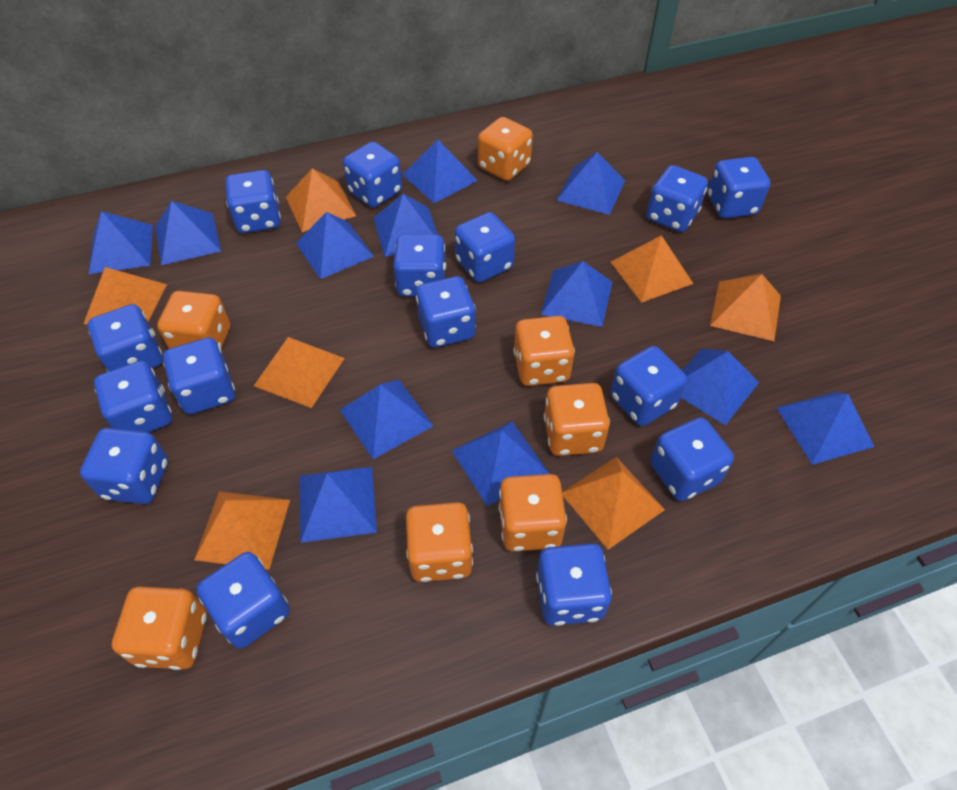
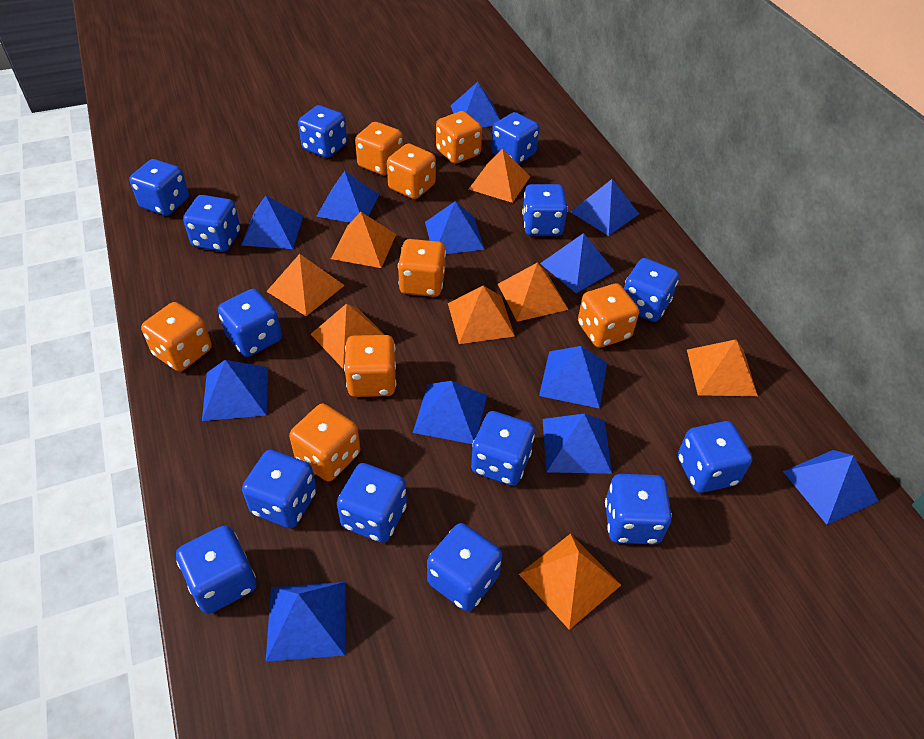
blue dice: 15 -> 14
orange dice: 7 -> 8
orange pyramid: 7 -> 8

